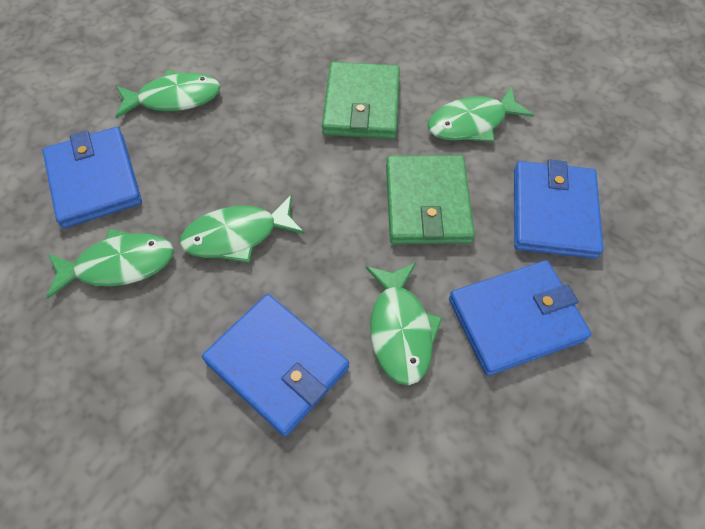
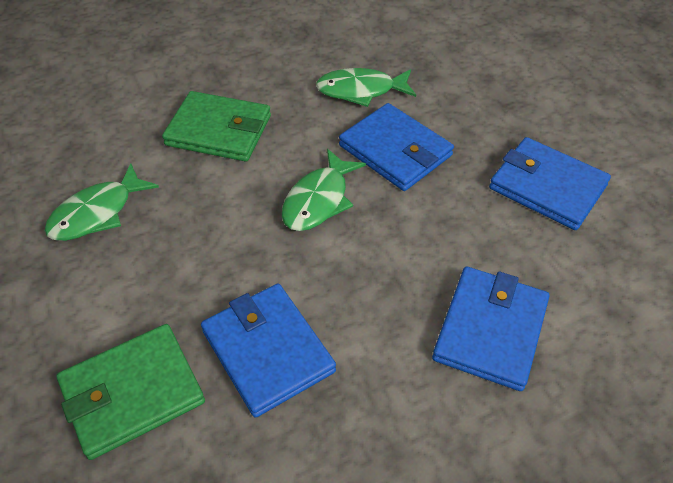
green fish: 5 -> 3

